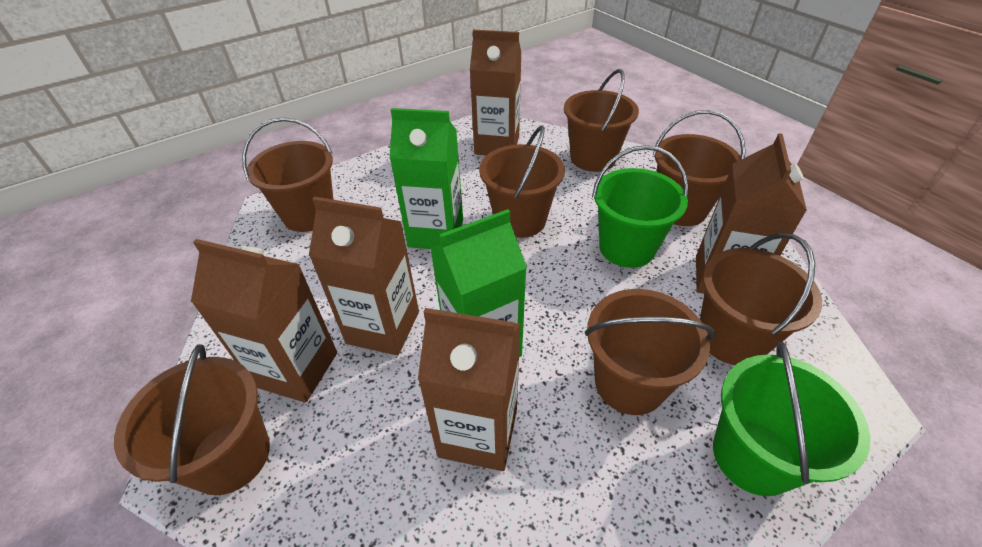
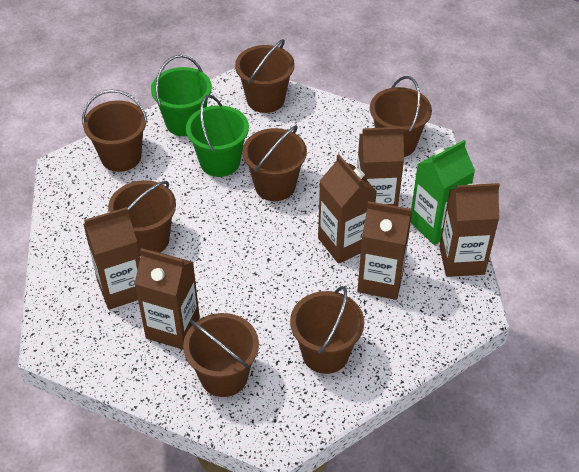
brown carton: 5 -> 6
green carton: 2 -> 1

